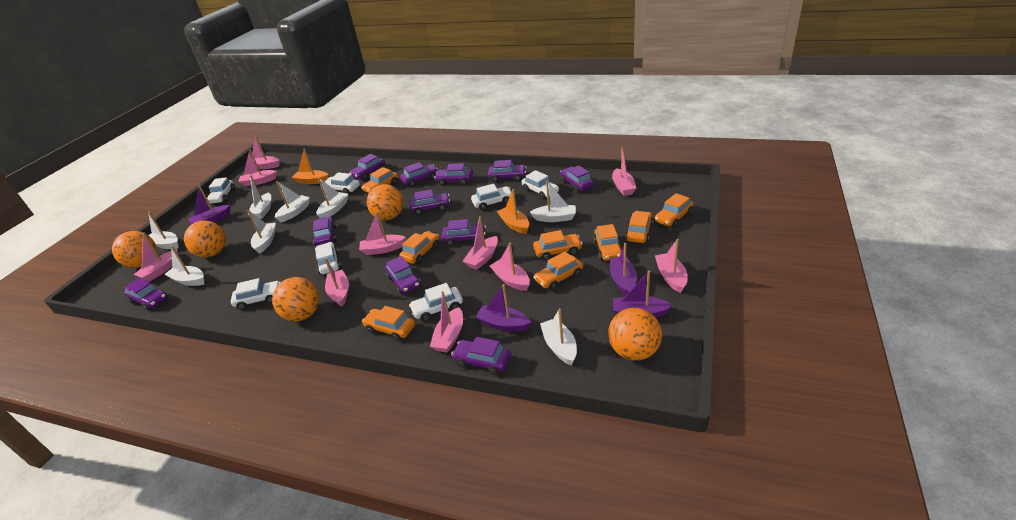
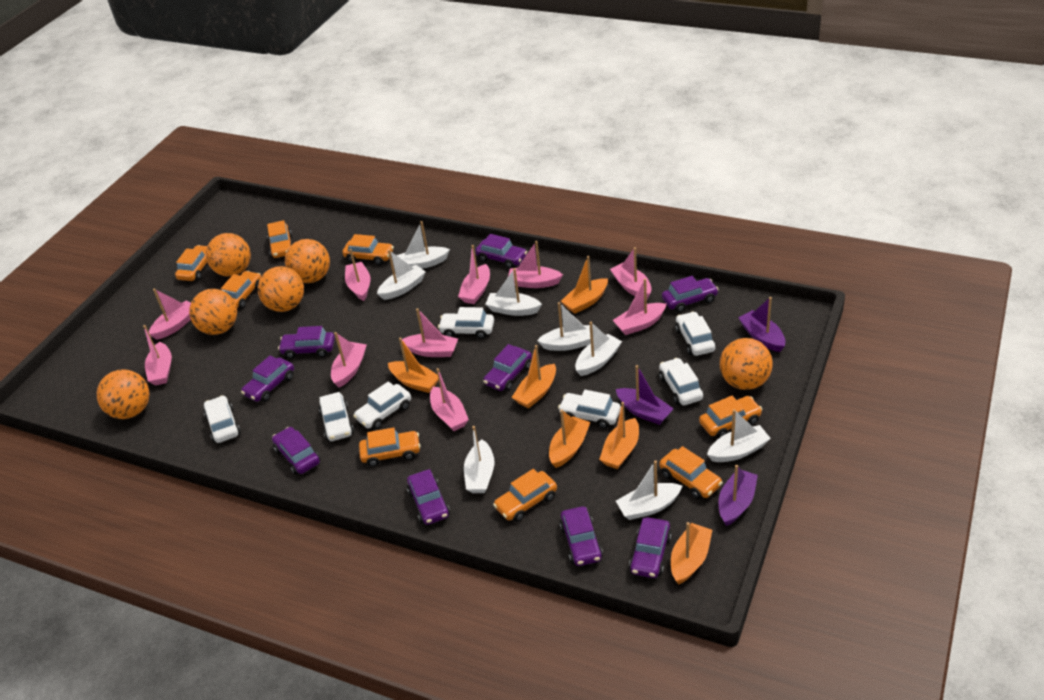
orange ball: 5 -> 6
orange boat: 2 -> 6
purple boat: 4 -> 3
purple car: 11 -> 9

